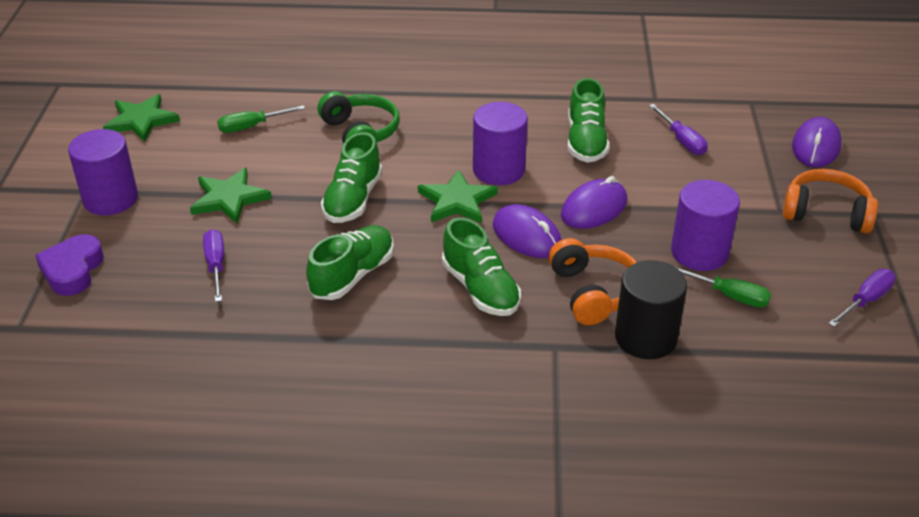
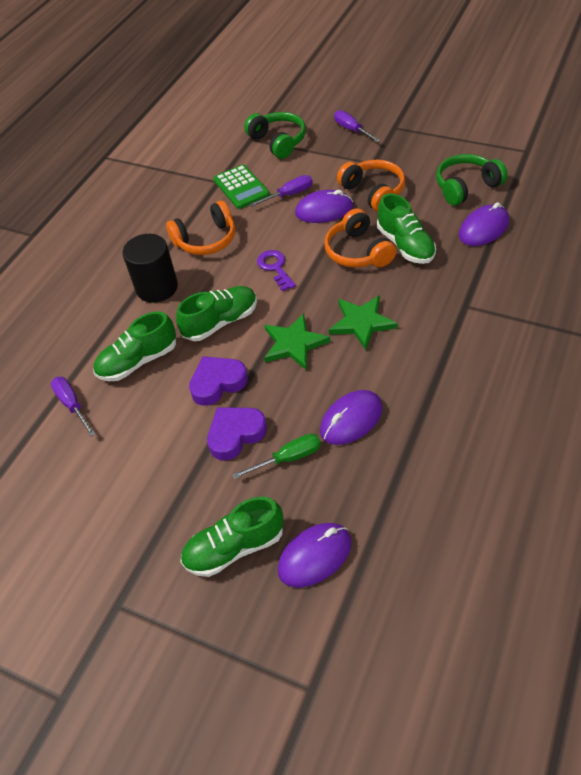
green calculator: 0 -> 1
green headphones: 1 -> 2
green screwdriver: 2 -> 1
green star: 3 -> 2
orange headphones: 2 -> 3
purple cylinder: 3 -> 0
purple heart: 1 -> 2
purple key: 0 -> 1
purple mouse: 3 -> 4

